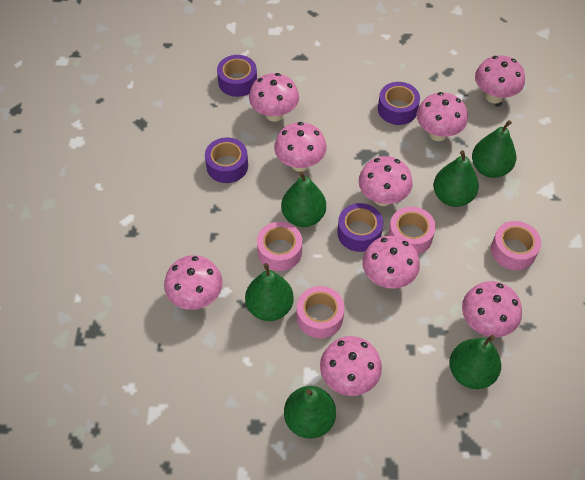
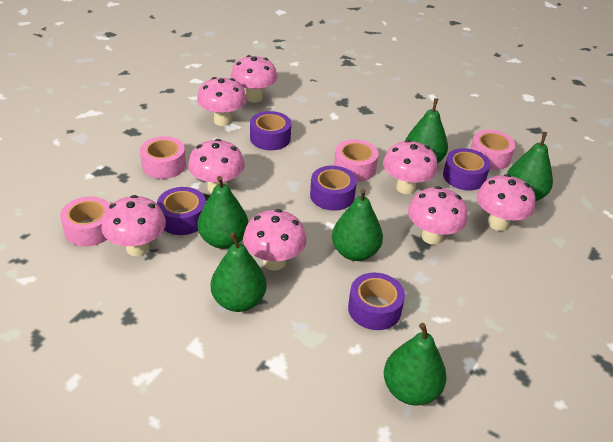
pink mushroom: 9 -> 8
purple tape: 4 -> 5

